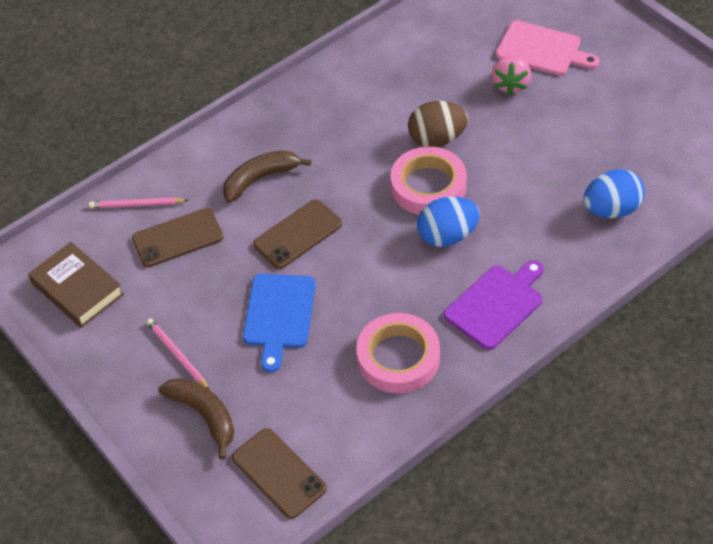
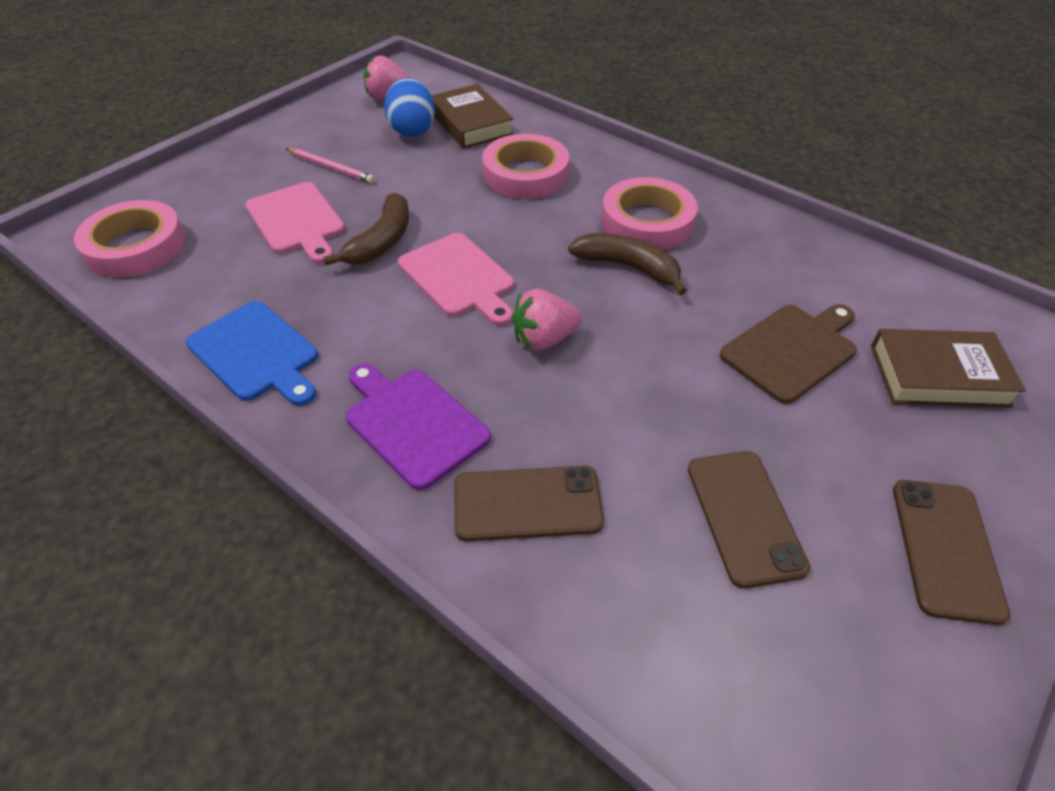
blue egg: 2 -> 1
brown book: 1 -> 2
brown cutting board: 0 -> 1
brown egg: 1 -> 0
pink cutting board: 1 -> 2
pink pencil: 2 -> 1
pink strawberry: 1 -> 2
pink tape: 2 -> 3

